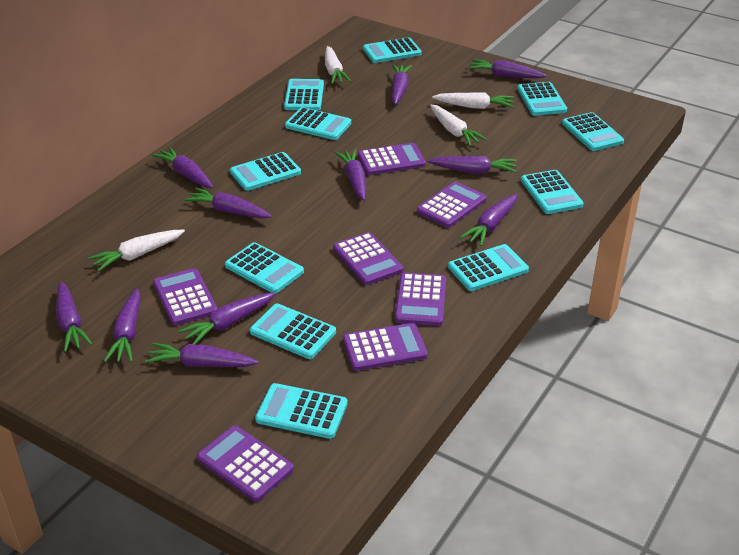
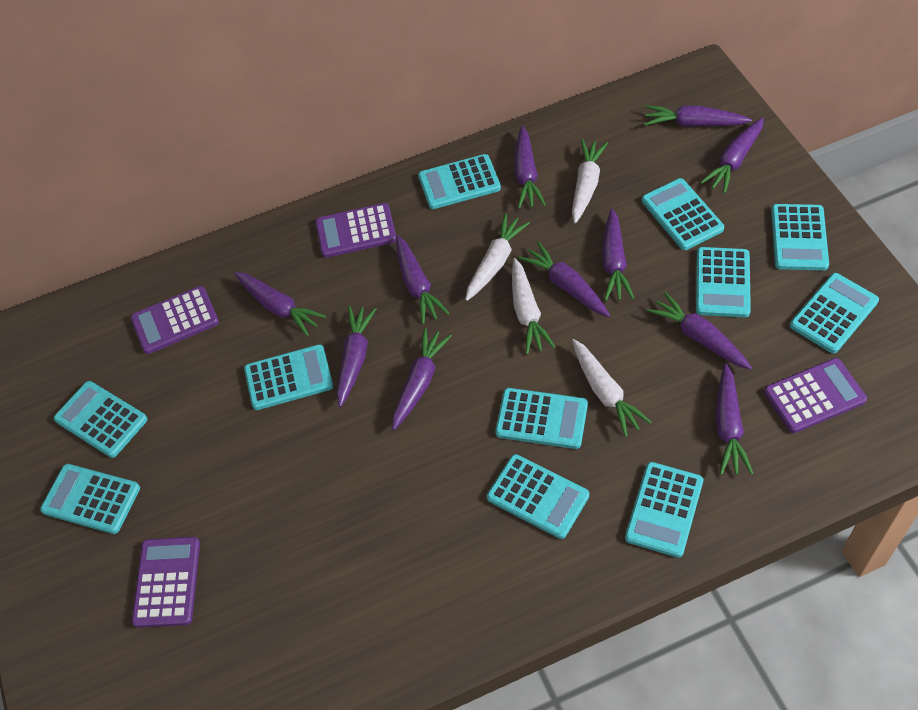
purple calculator: 7 -> 4

